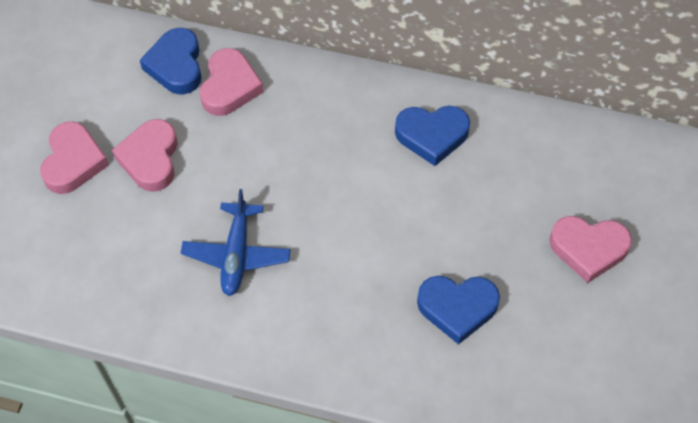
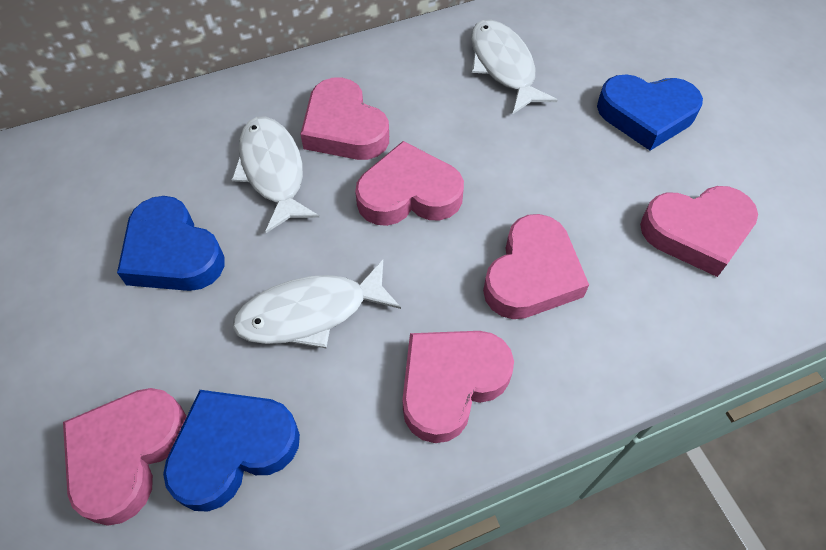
blue plane: 1 -> 0
pink heart: 4 -> 6
white fish: 0 -> 3

